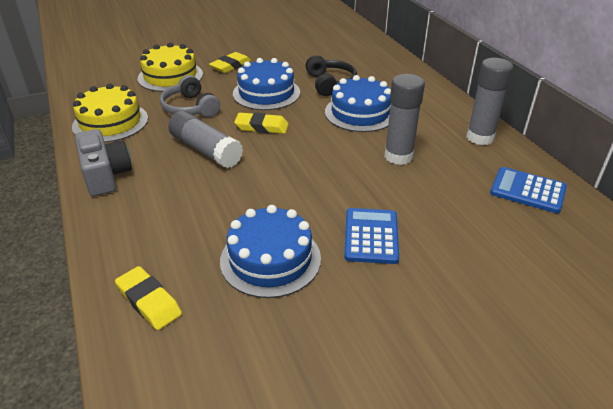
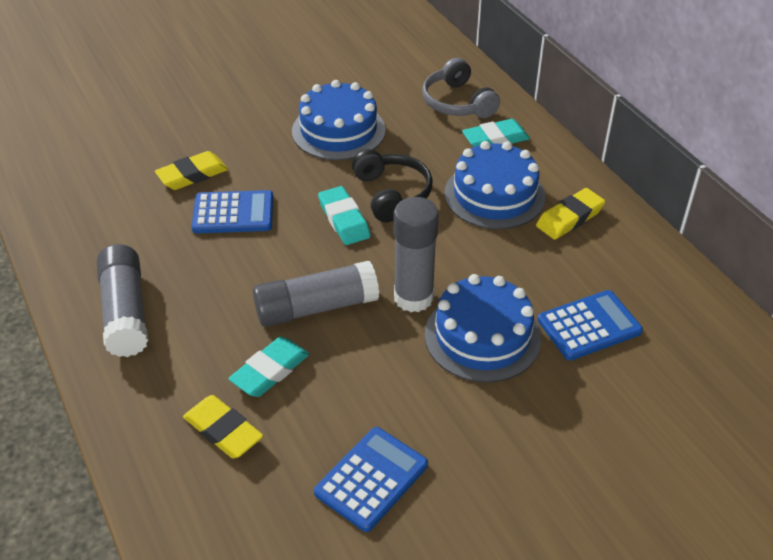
blue calculator: 2 -> 3
grey camera: 1 -> 0
turquoise eraser: 0 -> 3
yellow cake: 2 -> 0

